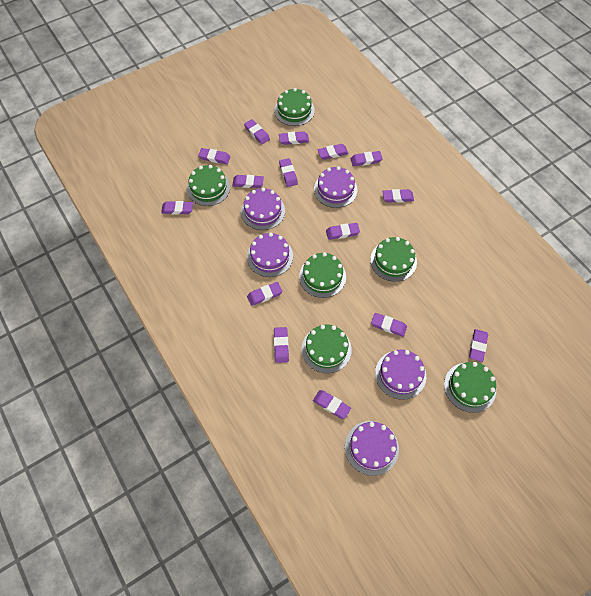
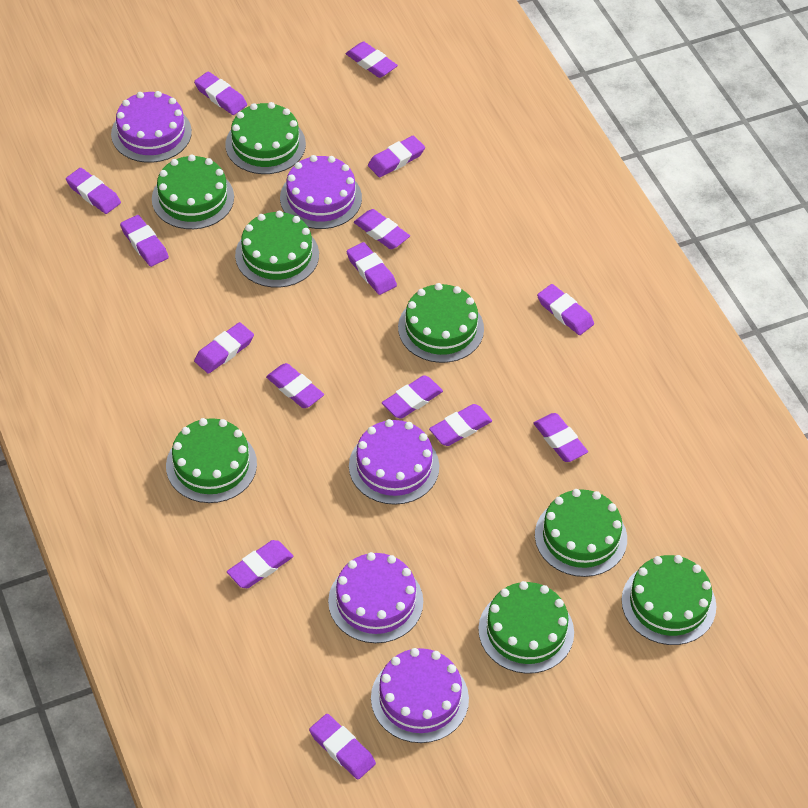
green cake: 6 -> 8

